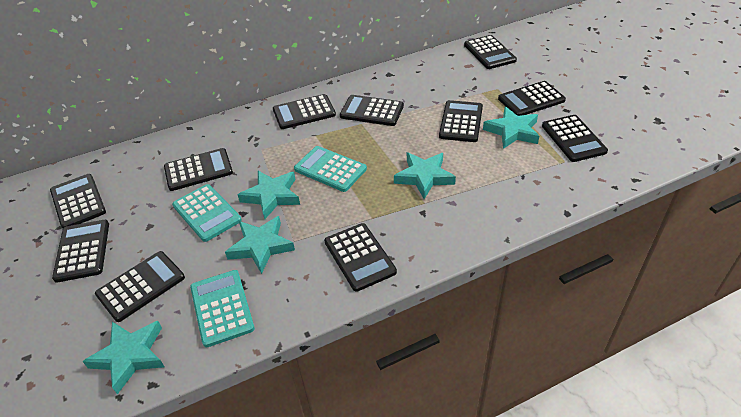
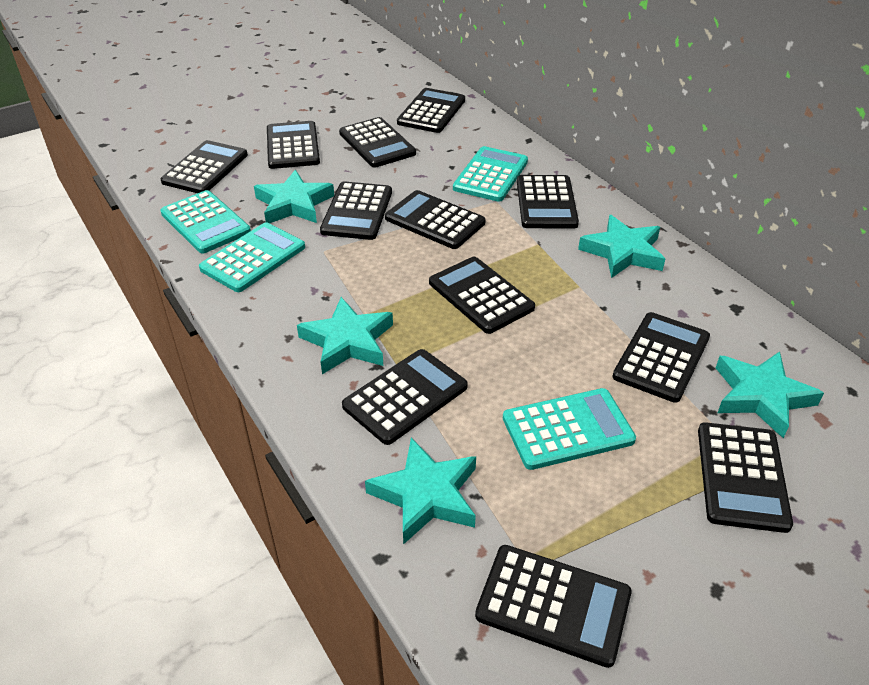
black calculator: 11 -> 12
turquoise calculator: 3 -> 4

